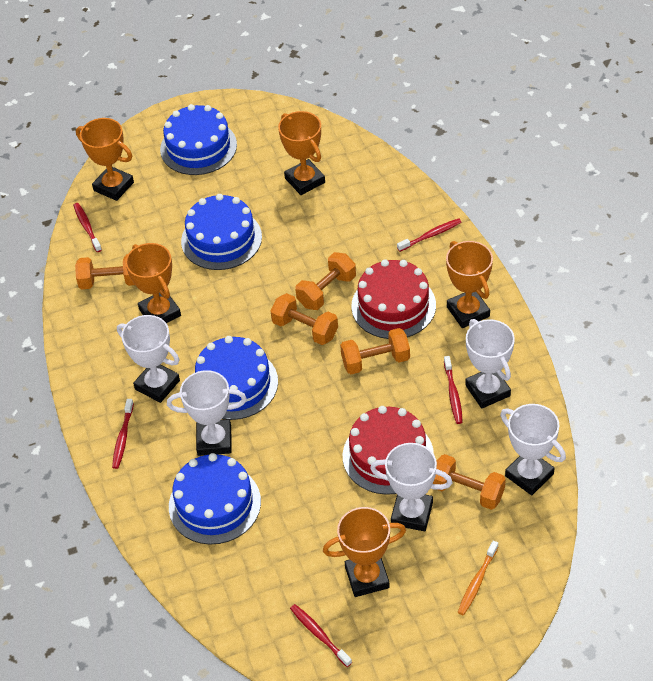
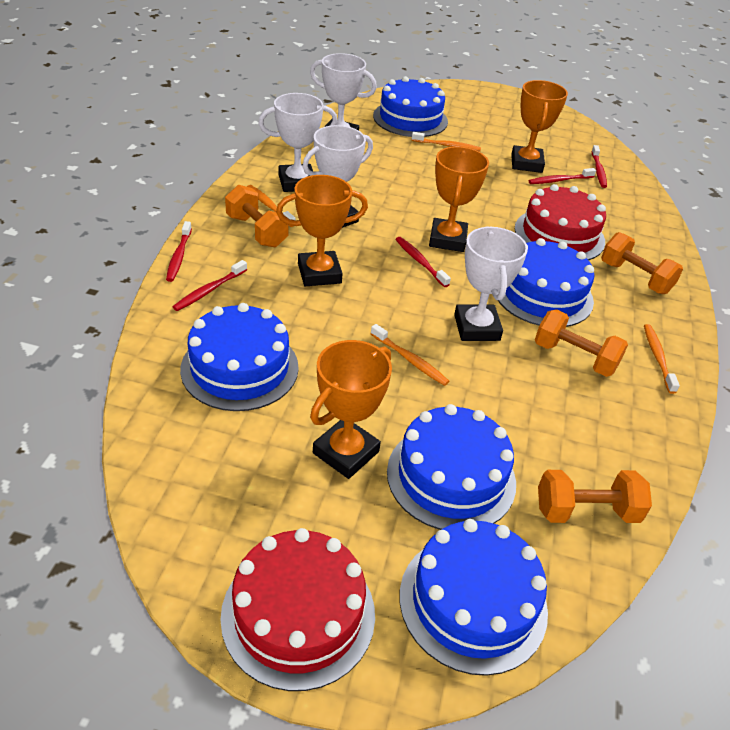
blue cake: 4 -> 5
orange dumbbell: 5 -> 4
orange toothbrush: 1 -> 4
orange trophy: 5 -> 4
white trophy: 5 -> 4

